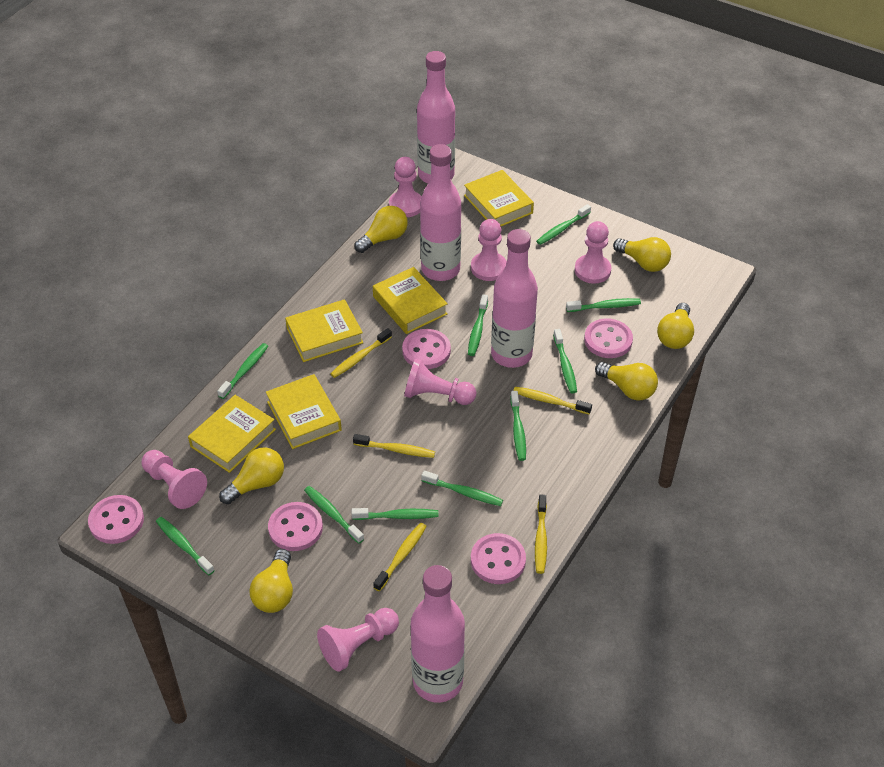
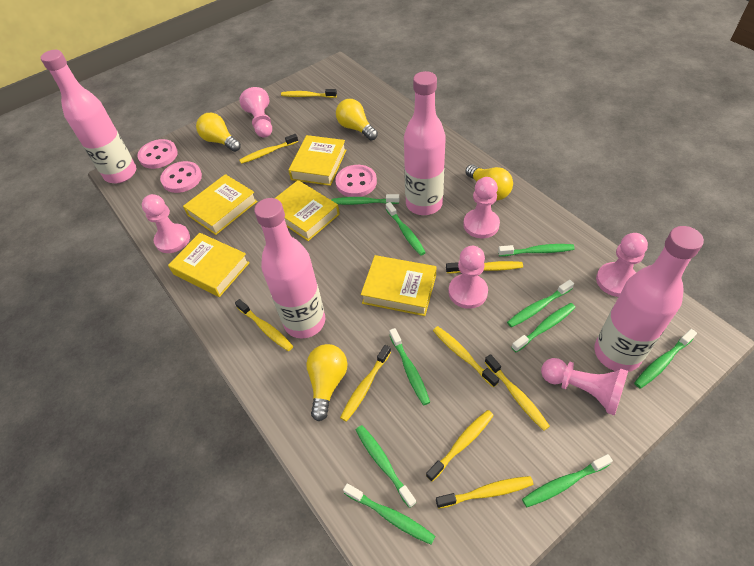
pink button: 5 -> 3
yellow light bulb: 6 -> 4
yellow toothbrush: 5 -> 9

